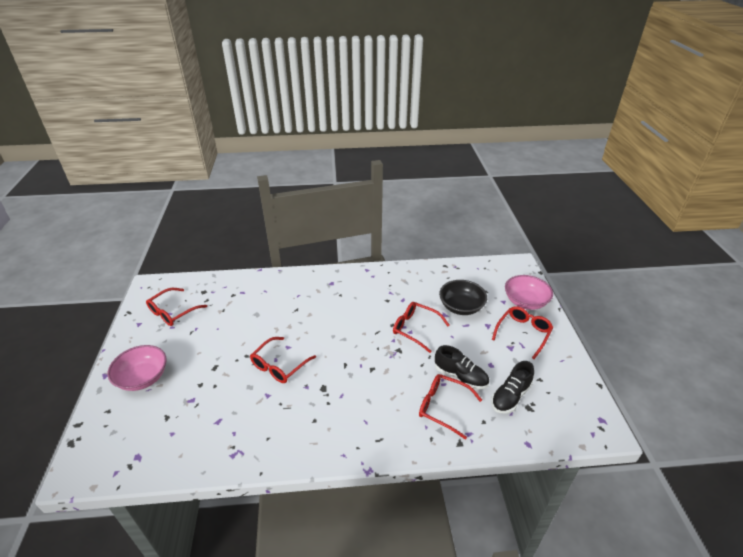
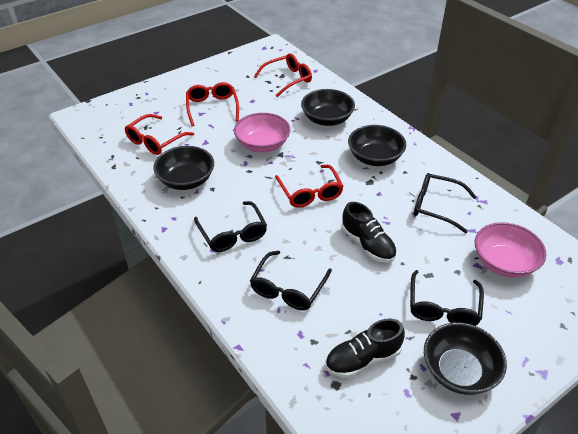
black bowl: 1 -> 4
black glasses: 0 -> 4
red glasses: 5 -> 4

